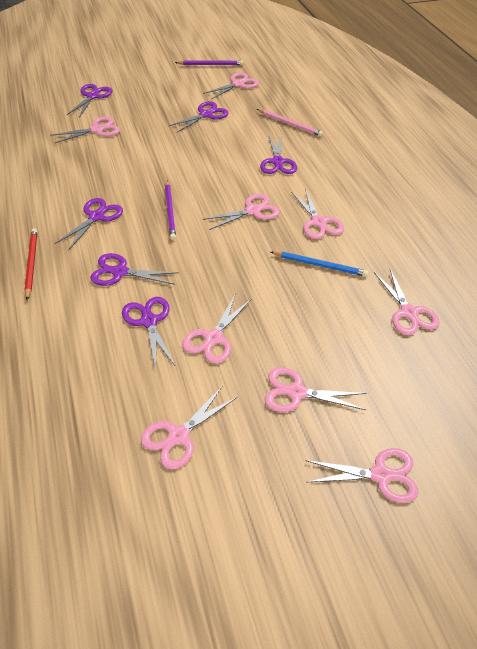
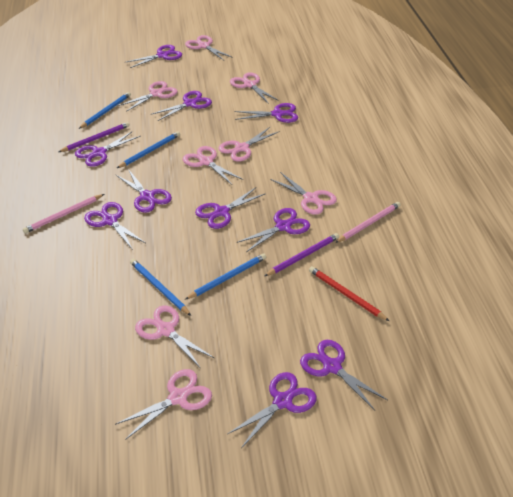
blue pencil: 1 -> 4
pink pencil: 1 -> 2
pink scissors: 9 -> 8
purple scissors: 6 -> 10

